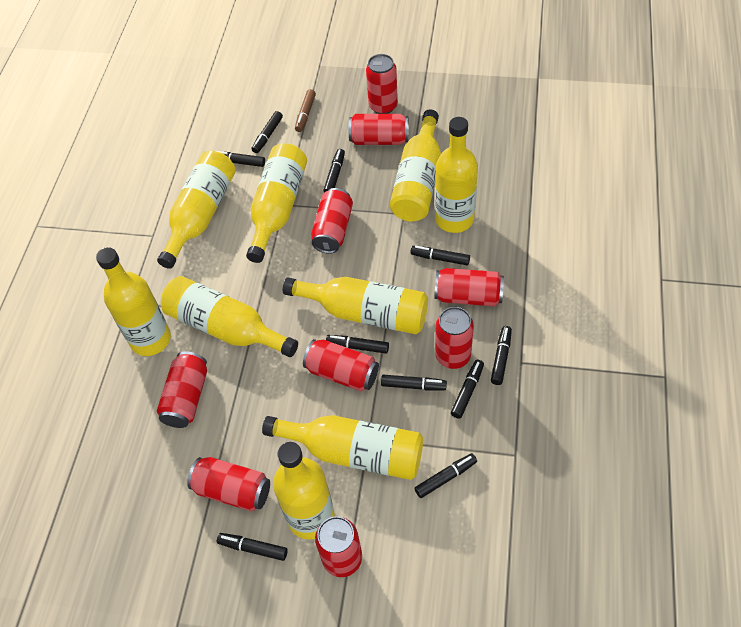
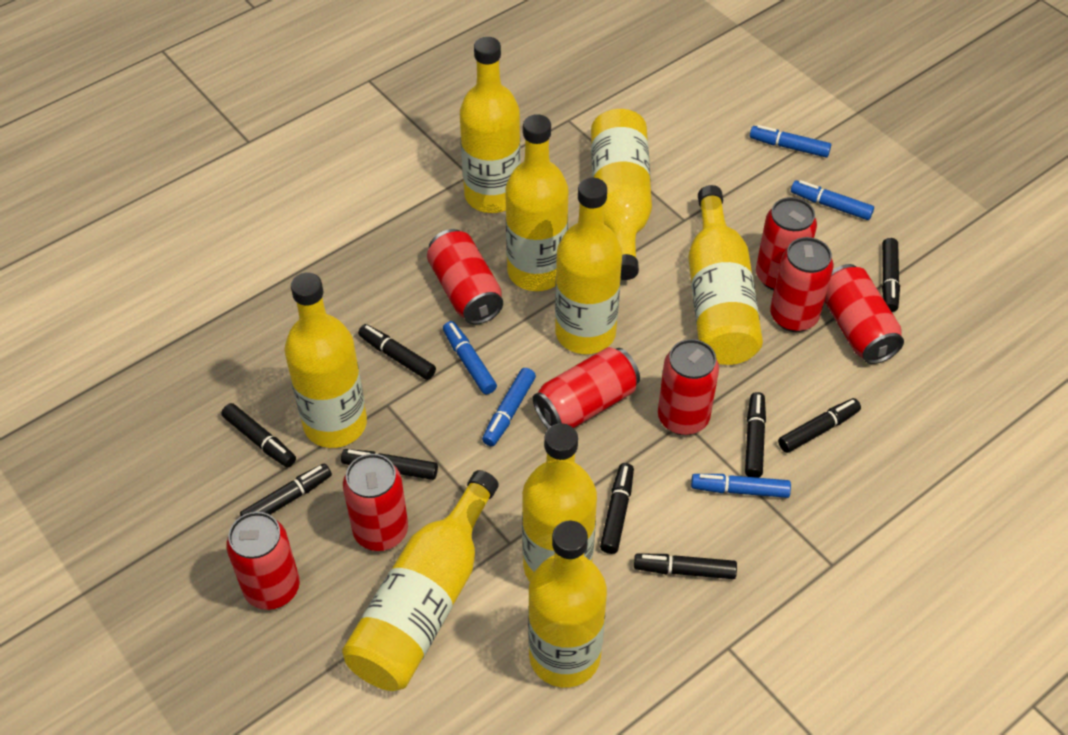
black marker: 10 -> 9
blue marker: 0 -> 5
brown marker: 1 -> 0
red can: 9 -> 8

